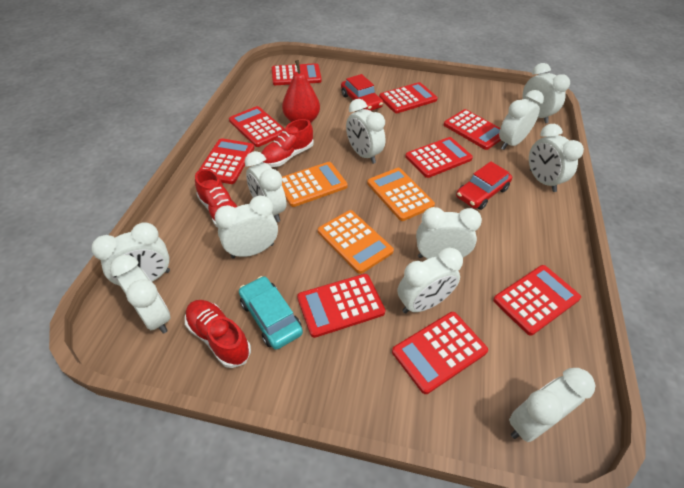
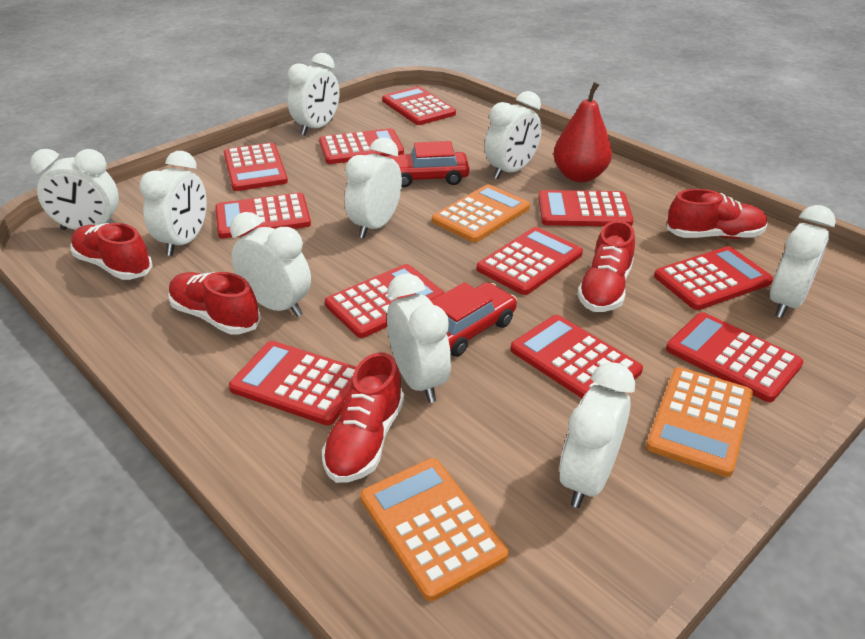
red calculator: 9 -> 11
red shoe: 3 -> 5
turquoise car: 1 -> 0
white clock: 11 -> 9

